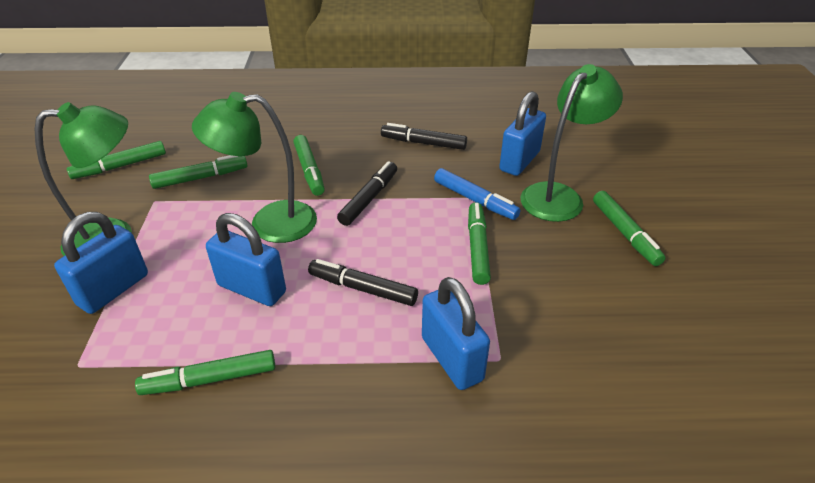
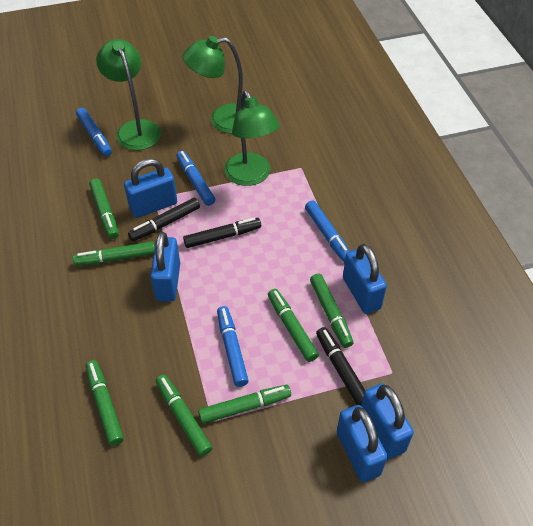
blue marker: 1 -> 4
blue padlock: 4 -> 5
green marker: 6 -> 7

